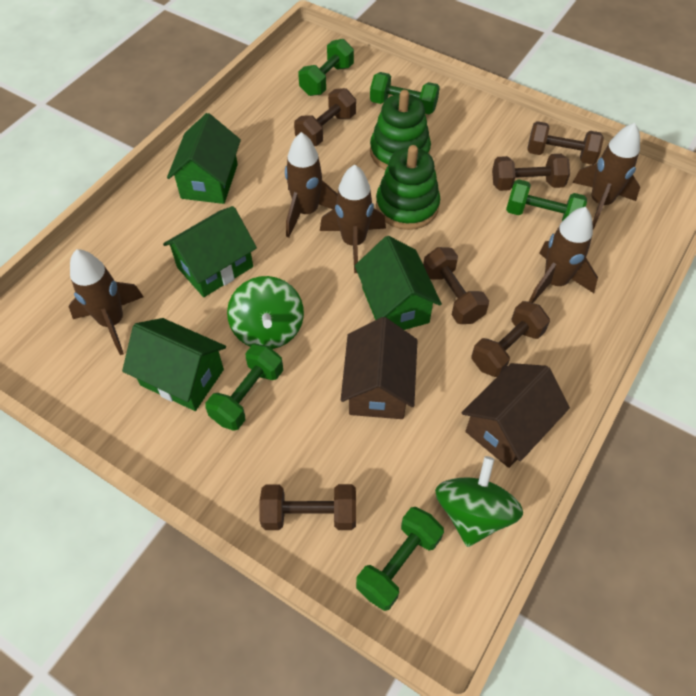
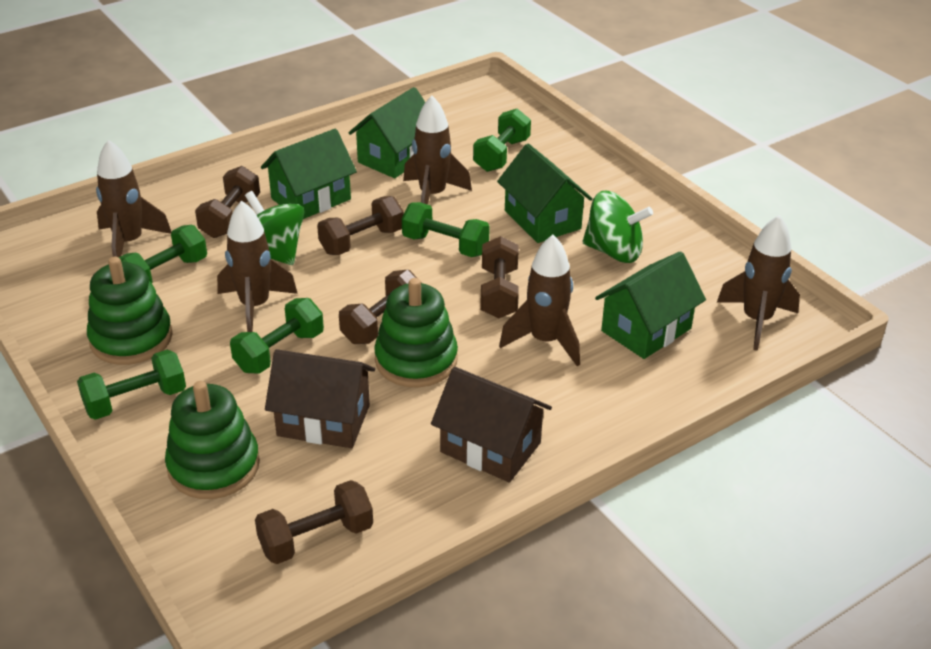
brown dumbbell: 6 -> 5
green stacking toy: 2 -> 3

